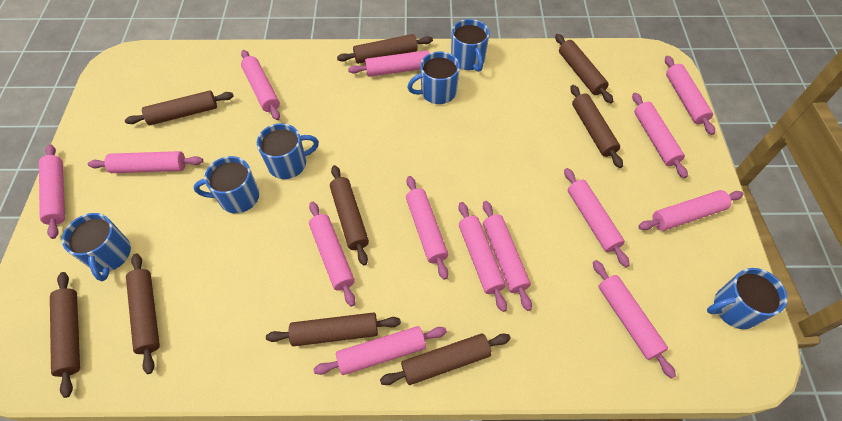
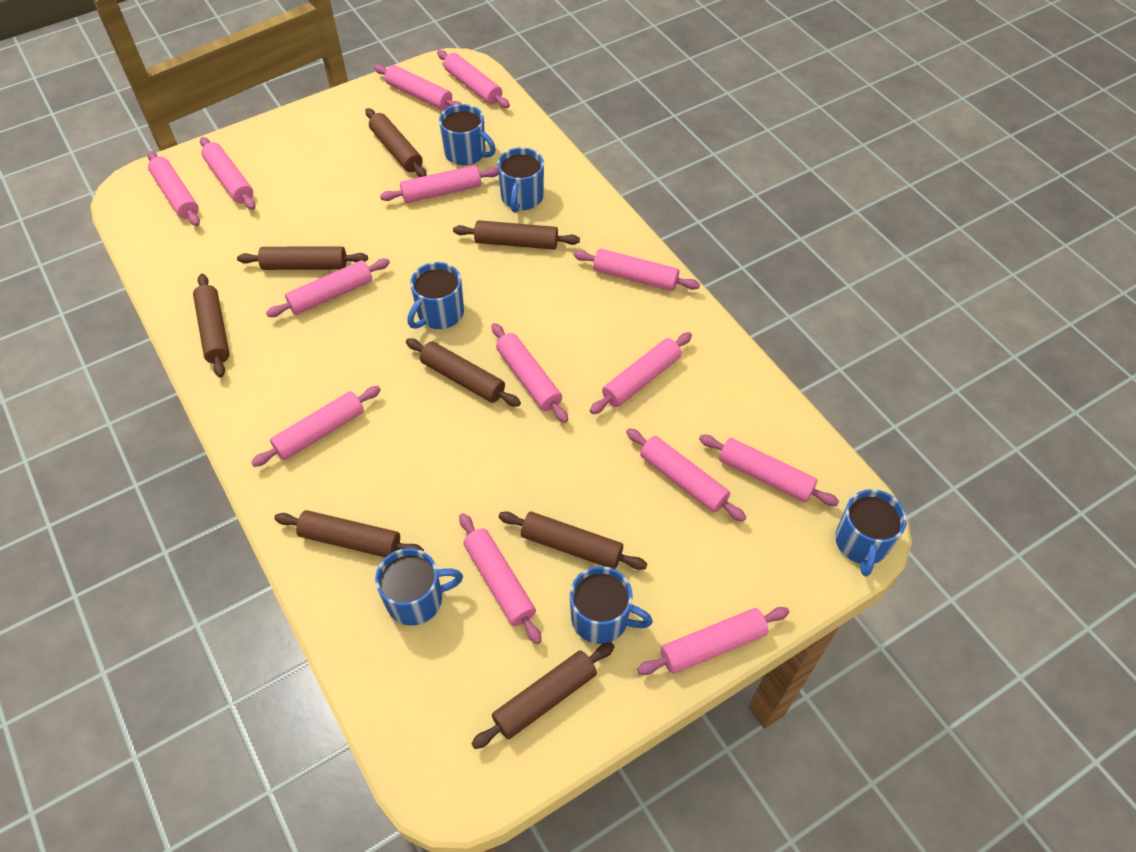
brown rolling pin: 9 -> 8

